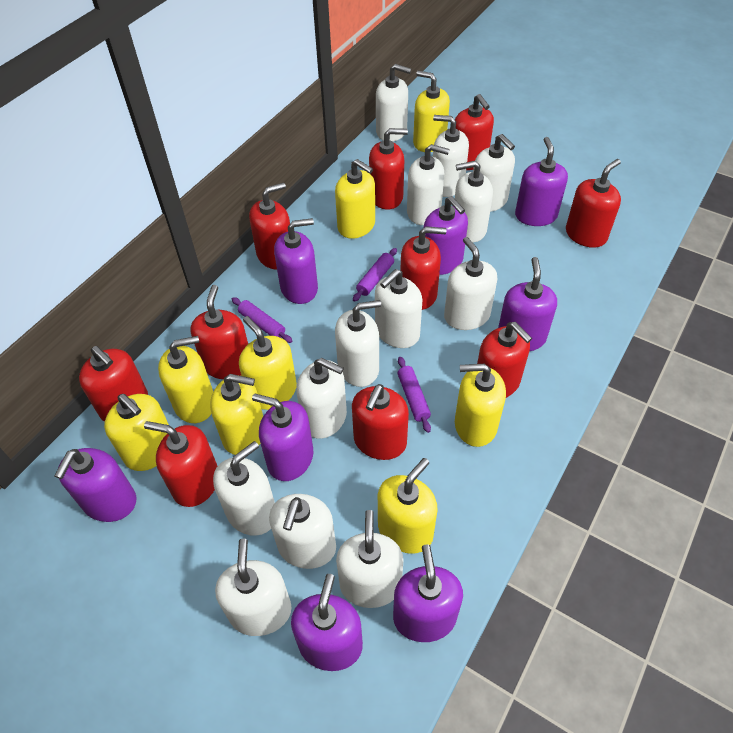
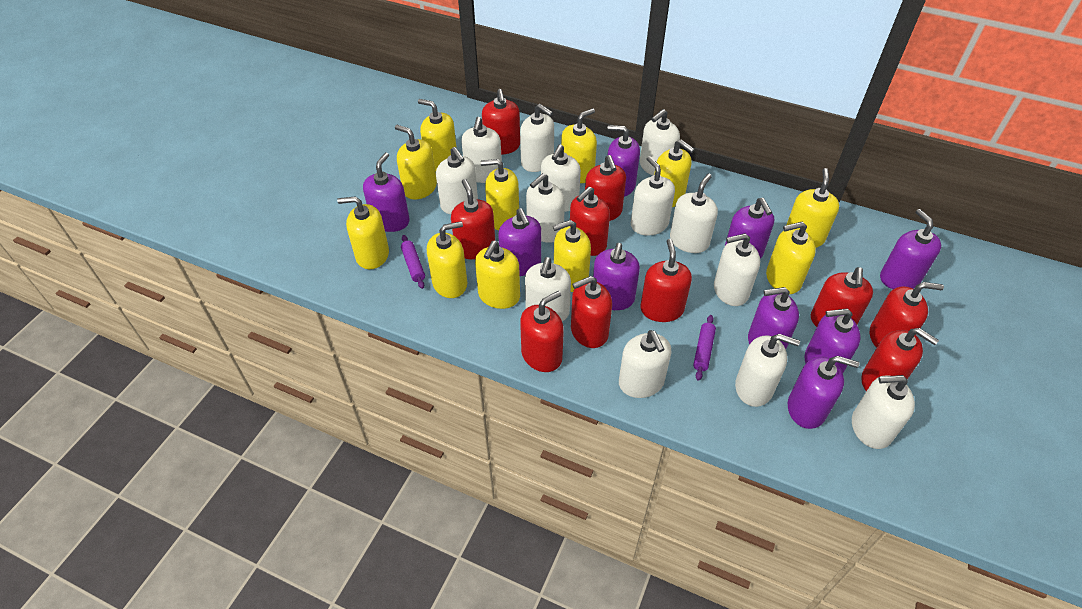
purple rolling pin: 3 -> 2
purple soap dispenser: 8 -> 9
yellow soap dispenser: 8 -> 11

